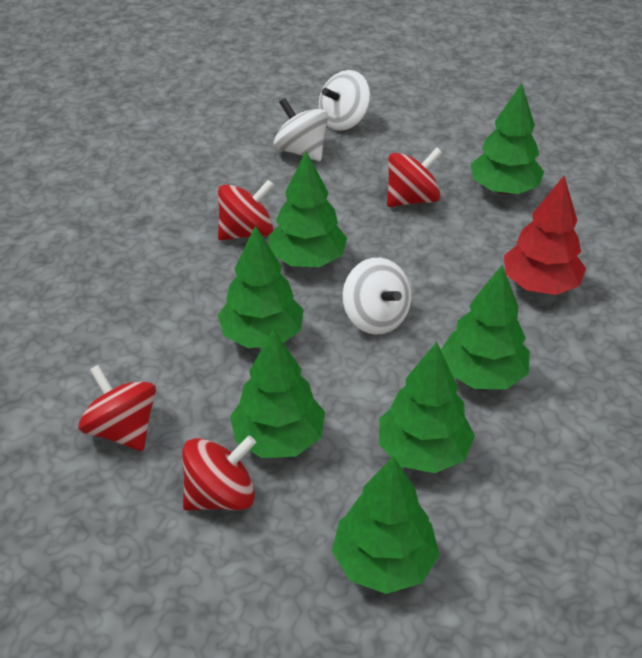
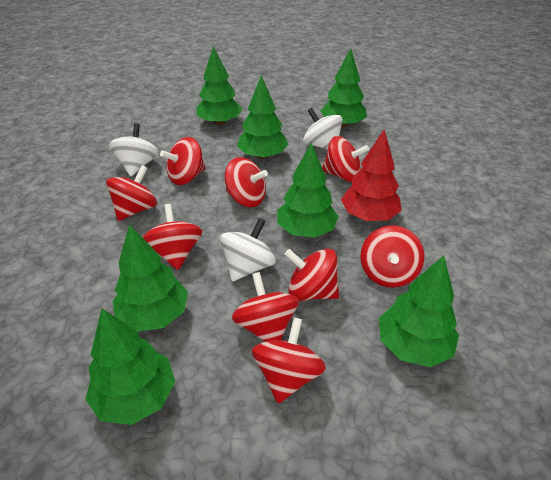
red spinning top: 4 -> 9

